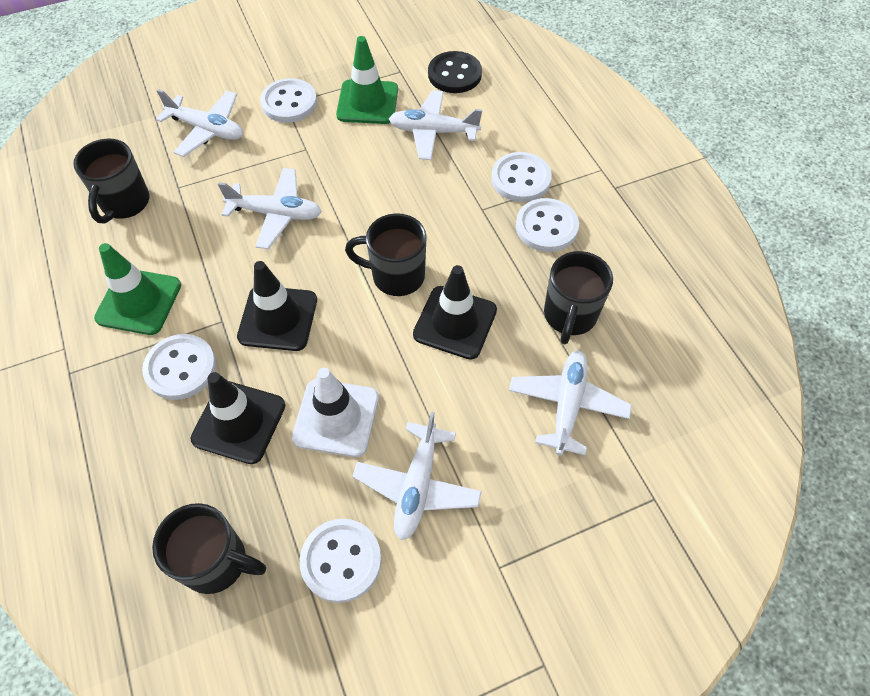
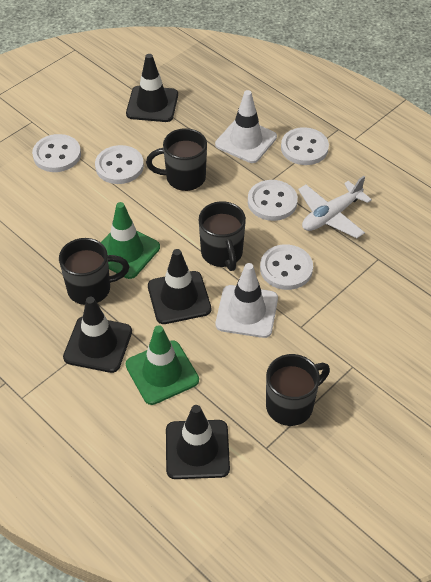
black button: 1 -> 0
black traffic cone: 3 -> 4
white plane: 5 -> 1
white traffic cone: 1 -> 2

